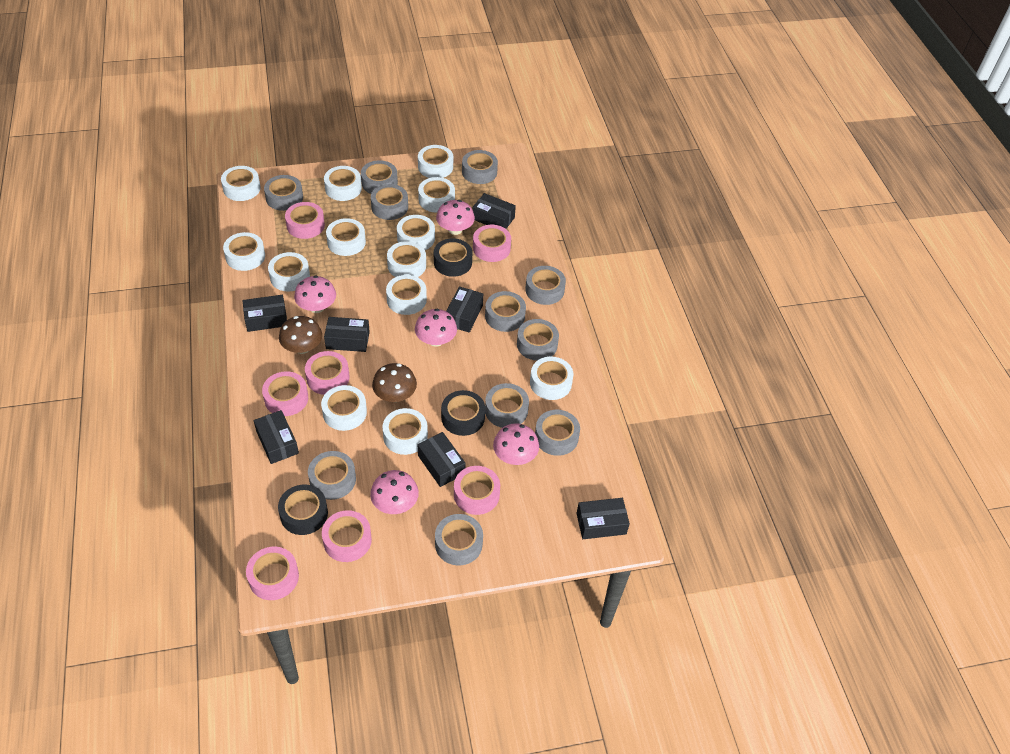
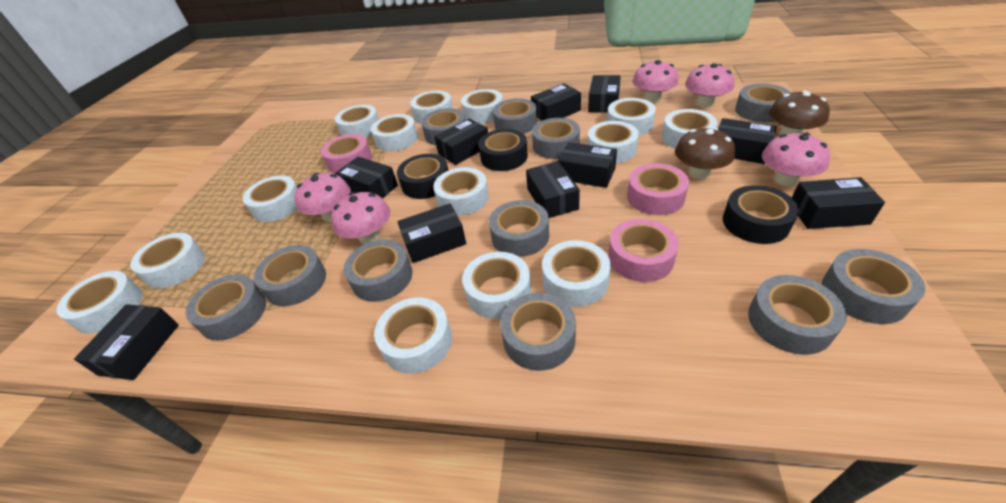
black box: 7 -> 10
pink tape: 7 -> 3
white tape: 13 -> 14

